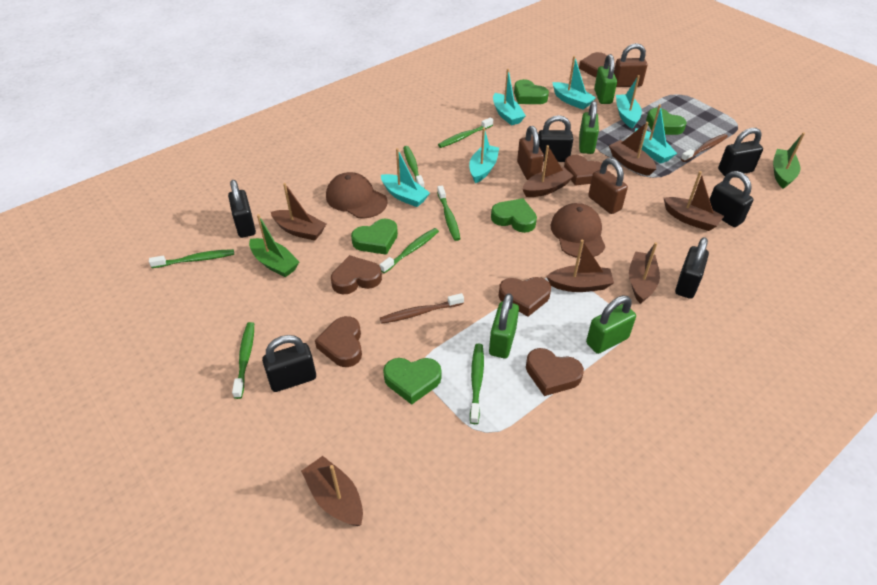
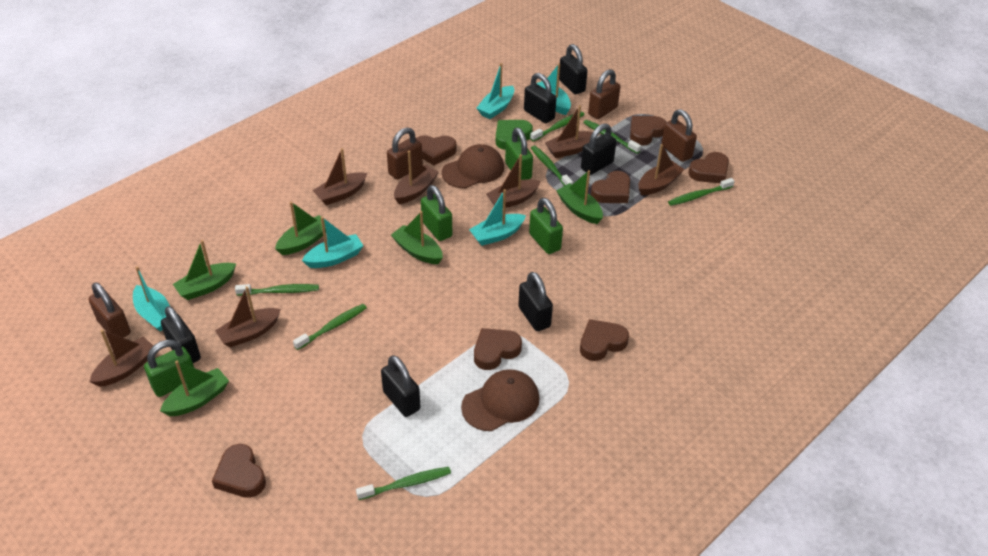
brown heart: 6 -> 7
brown padlock: 3 -> 4
brown toothbrush: 2 -> 0
green boat: 2 -> 5
green heart: 5 -> 1
turquoise boat: 6 -> 5

